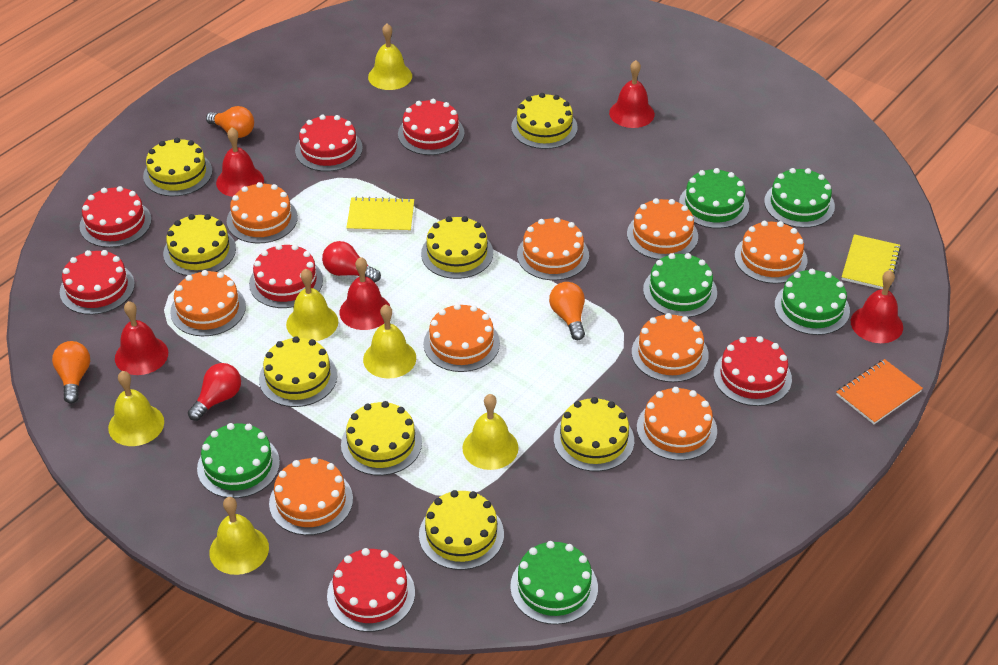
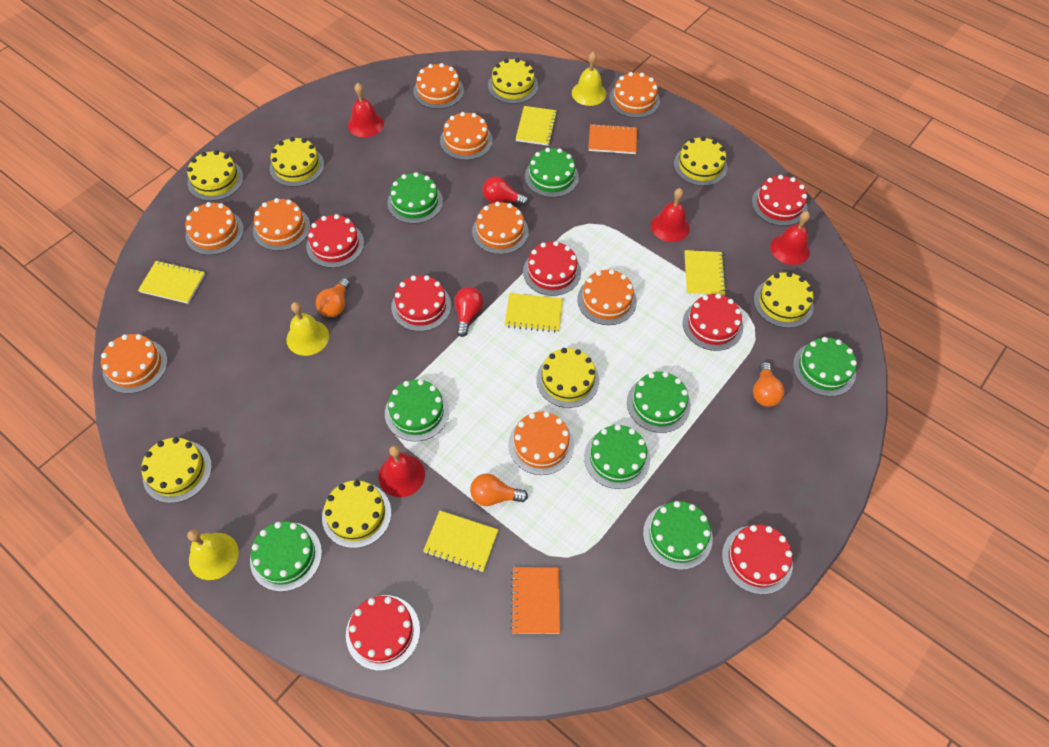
green cake: 6 -> 8
orange notebook: 1 -> 2
red bell: 5 -> 4
yellow bell: 6 -> 3
yellow notebook: 2 -> 5

